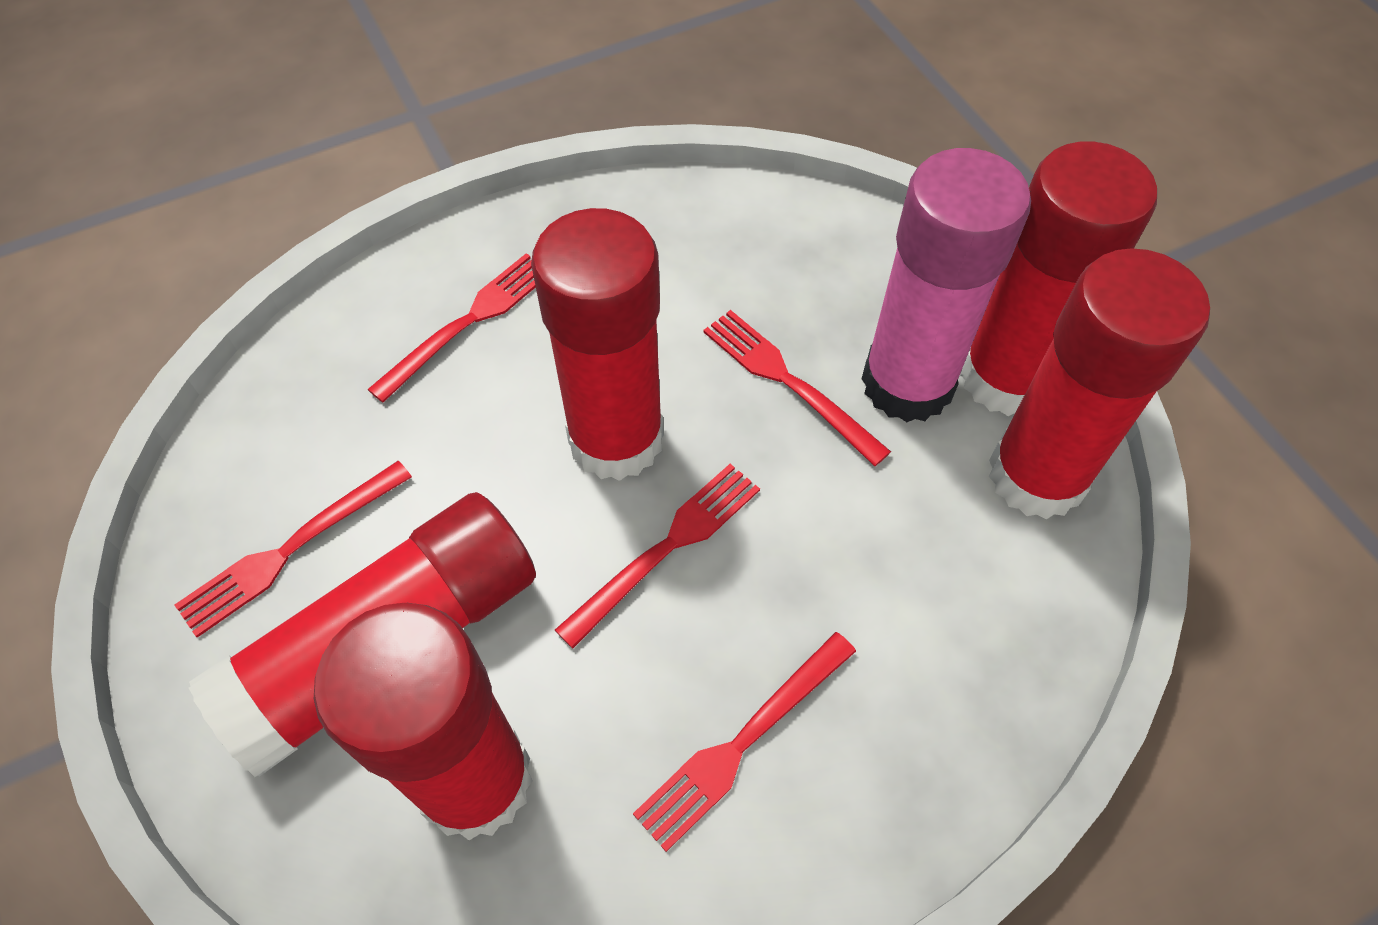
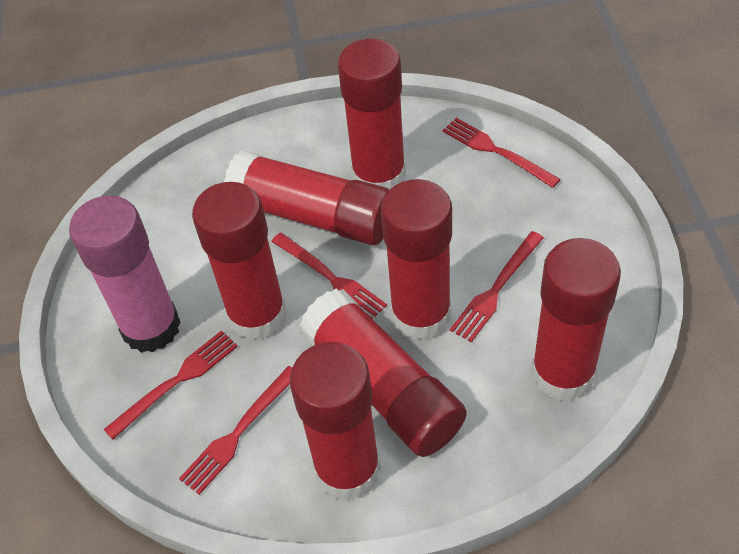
red glue stick: 5 -> 7

